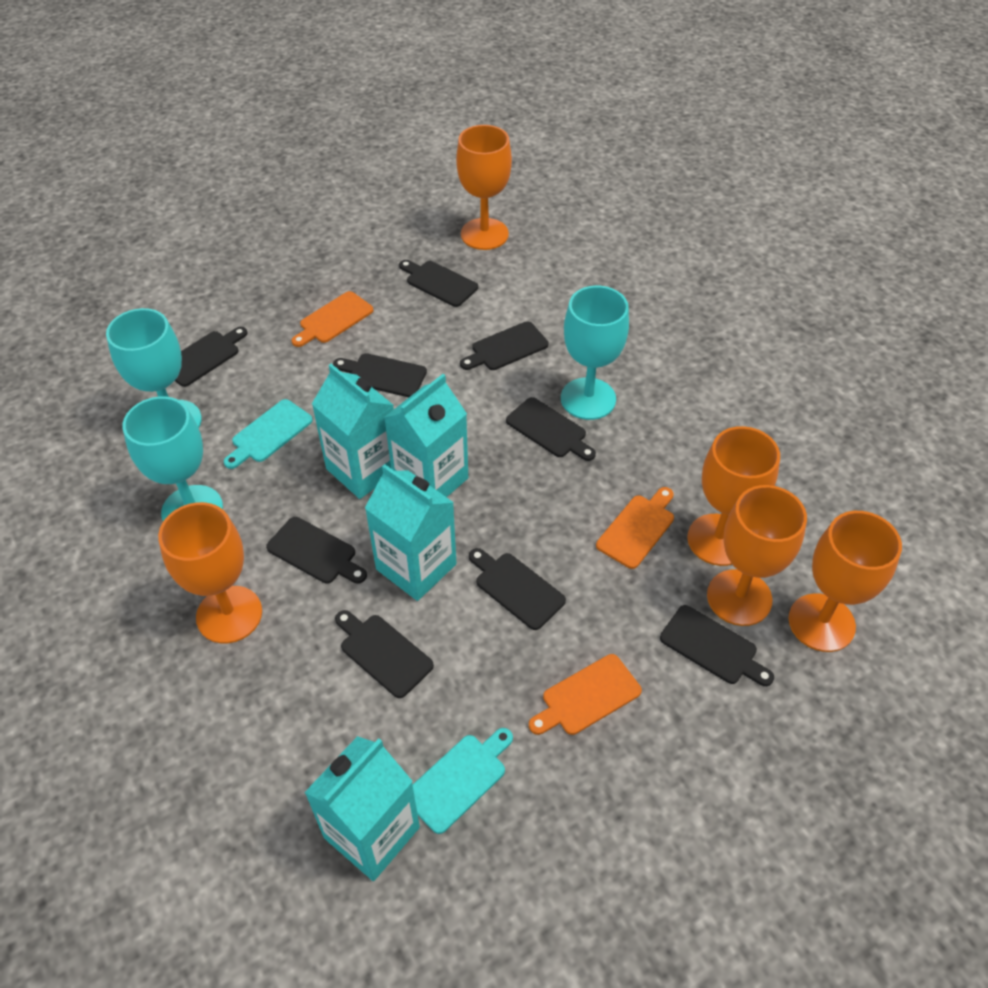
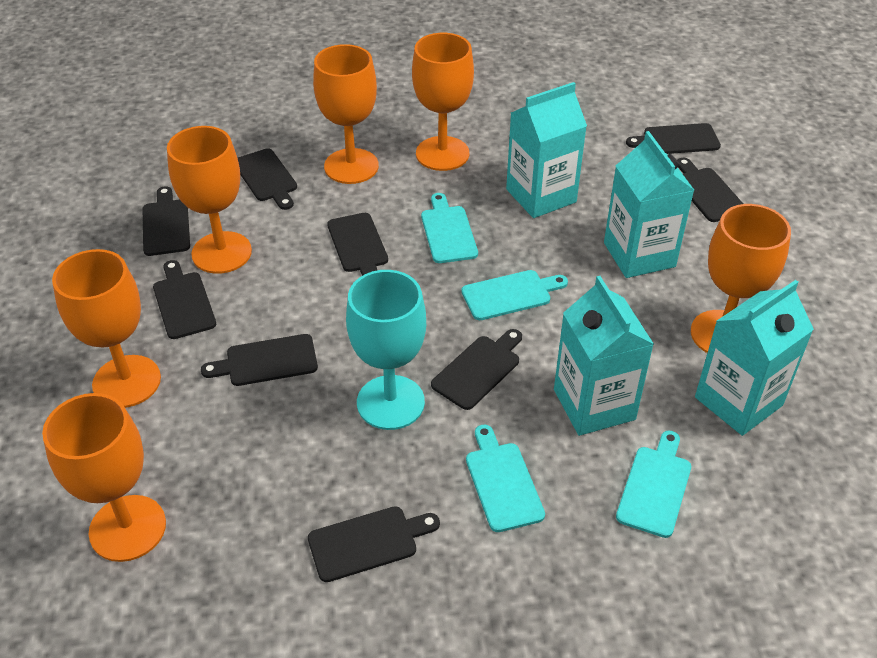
orange cutting board: 3 -> 0
orange goblet: 5 -> 6
turquoise cutting board: 2 -> 4
turquoise goblet: 3 -> 1

